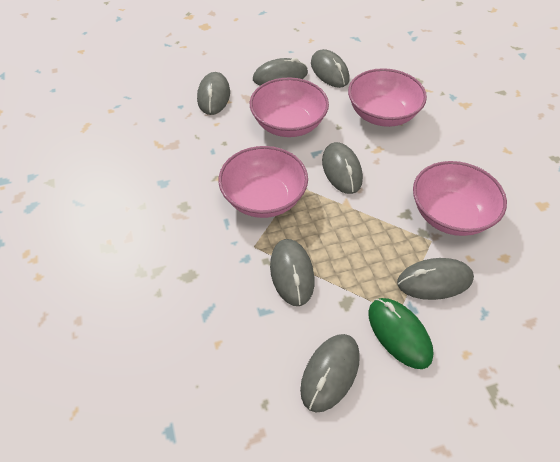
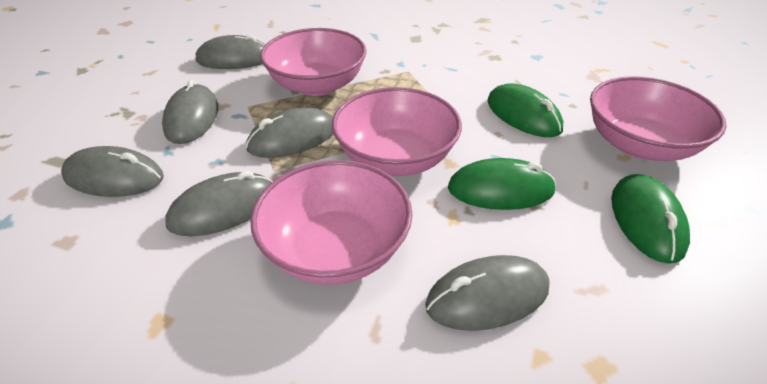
green mouse: 1 -> 3
grey mouse: 7 -> 6

